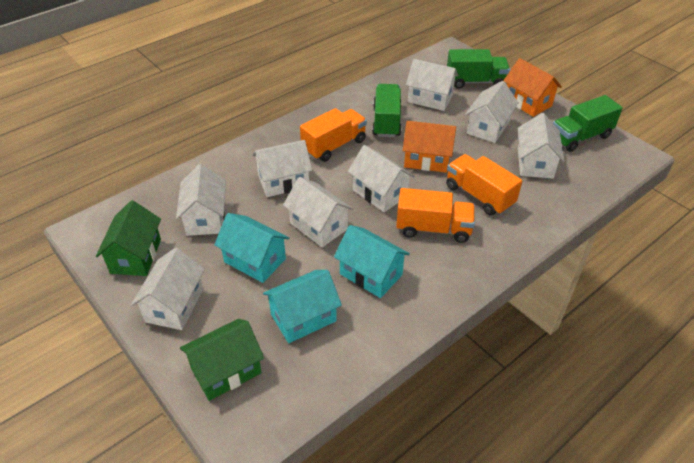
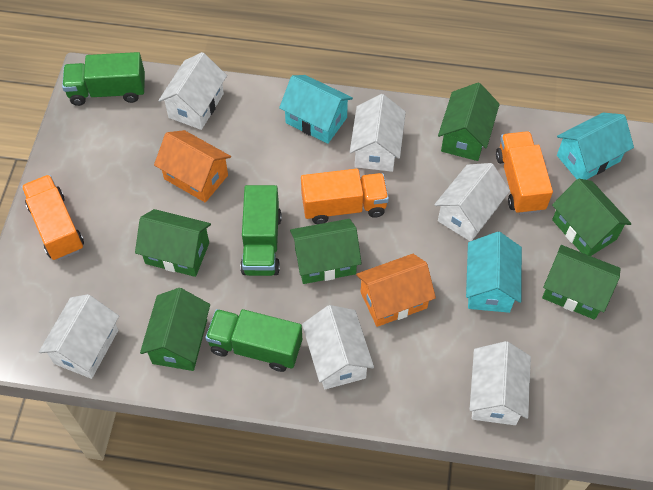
green house: 2 -> 6
white house: 8 -> 6

